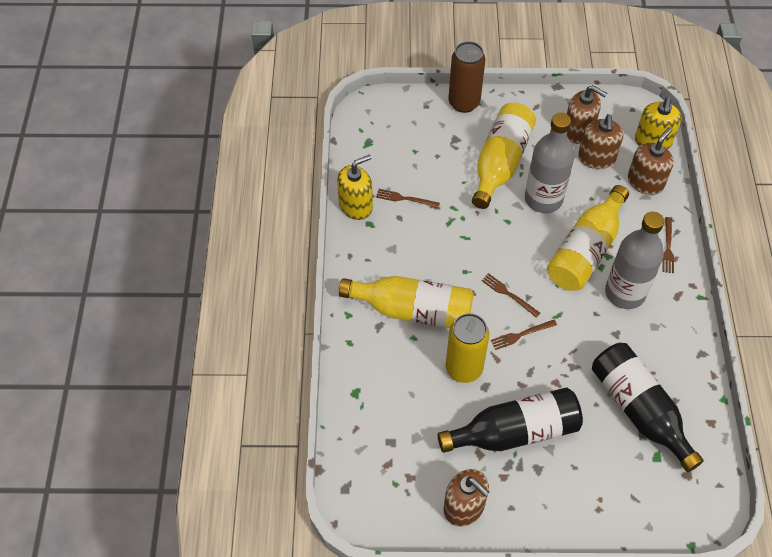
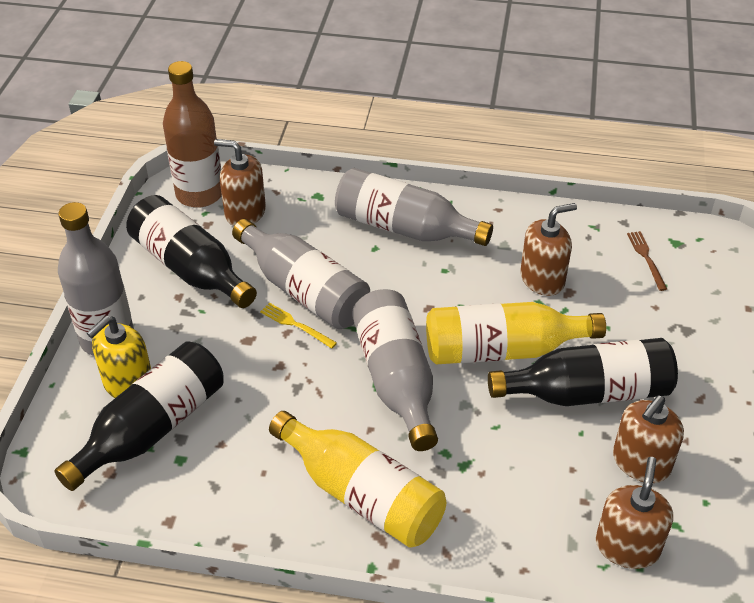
black bottle: 2 -> 3
brown bottle: 0 -> 1
brown can: 1 -> 0
brown fork: 4 -> 1
grey bottle: 2 -> 4
yellow bottle: 3 -> 2
yellow can: 1 -> 0
yellow fork: 0 -> 1
yellow soap dispenser: 2 -> 1

